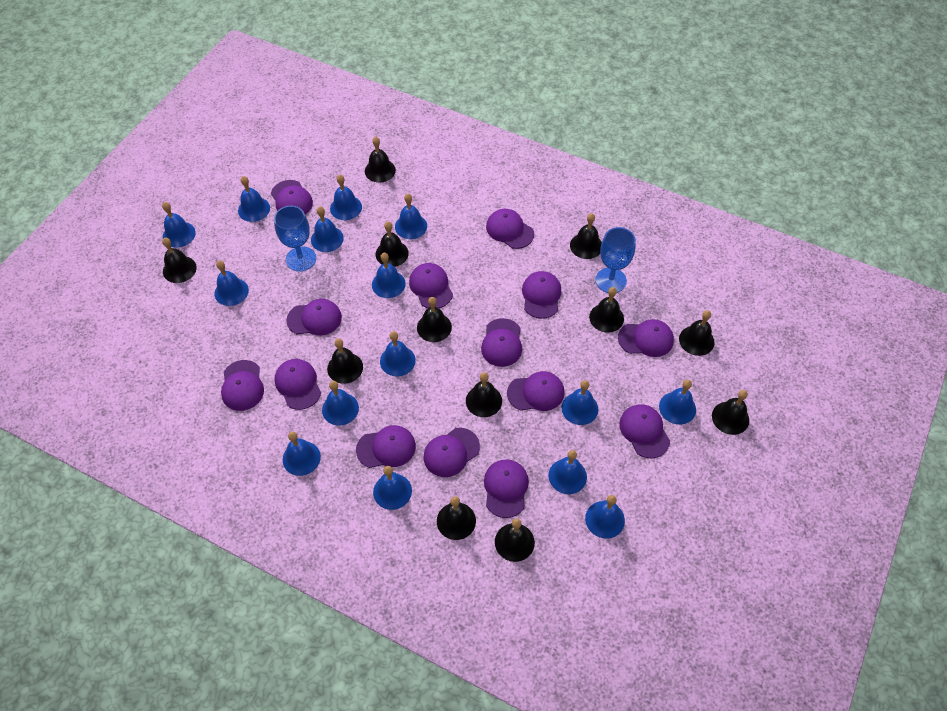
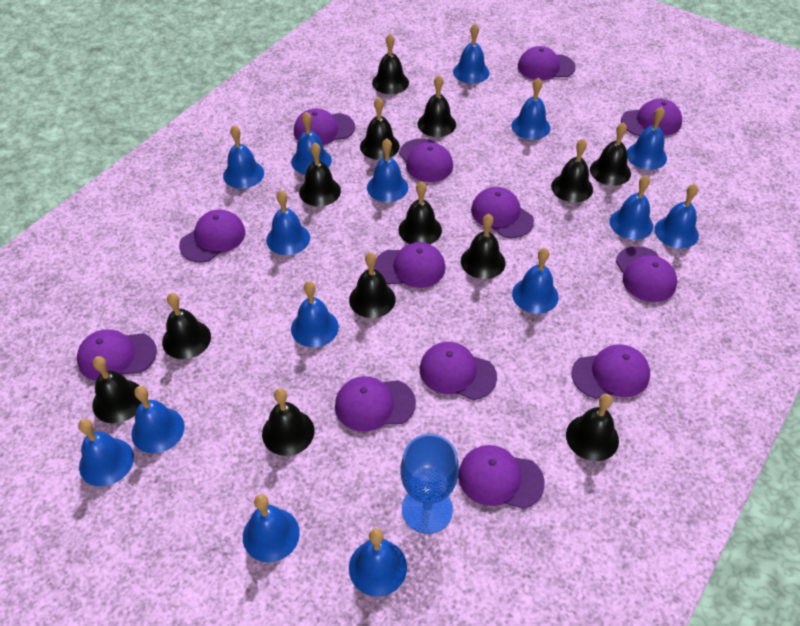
black bell: 12 -> 13
blue goblet: 2 -> 1
purple cap: 14 -> 13

